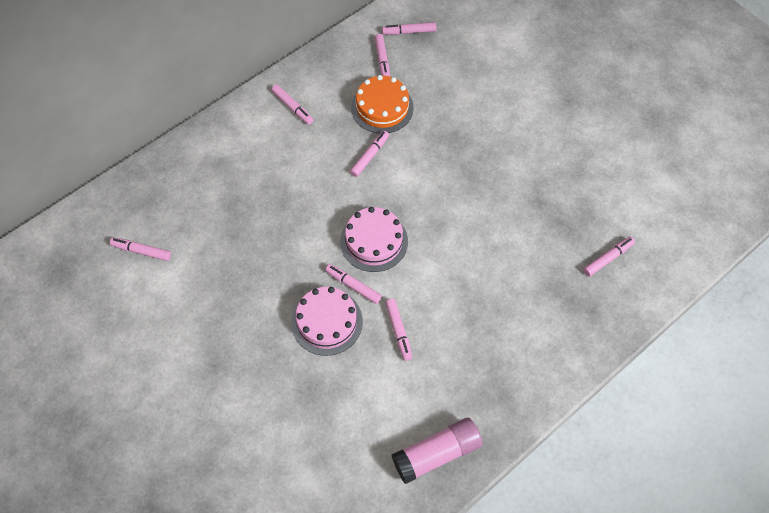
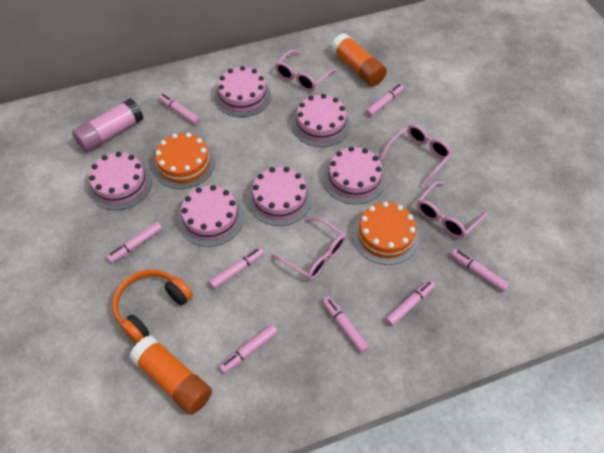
orange cake: 1 -> 2
orange glue stick: 0 -> 2
orange headphones: 0 -> 1
pink cake: 2 -> 6
pink glasses: 0 -> 4

